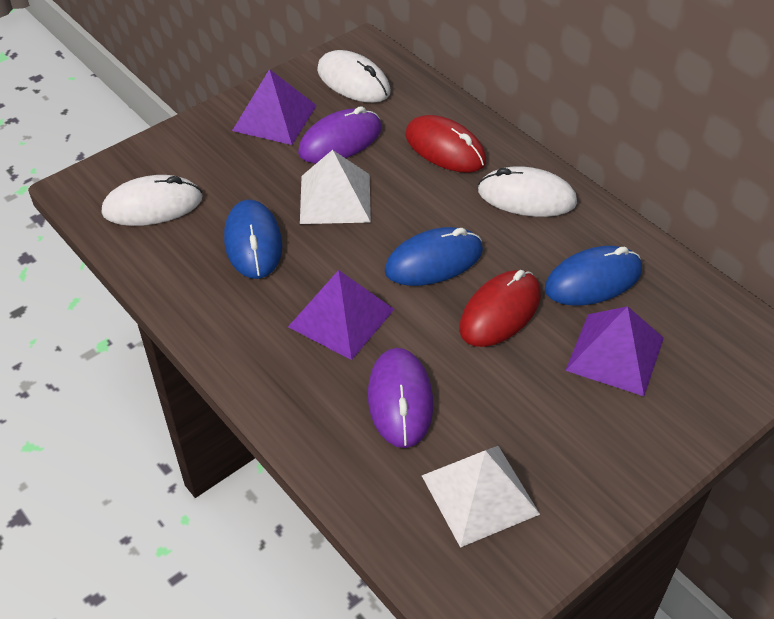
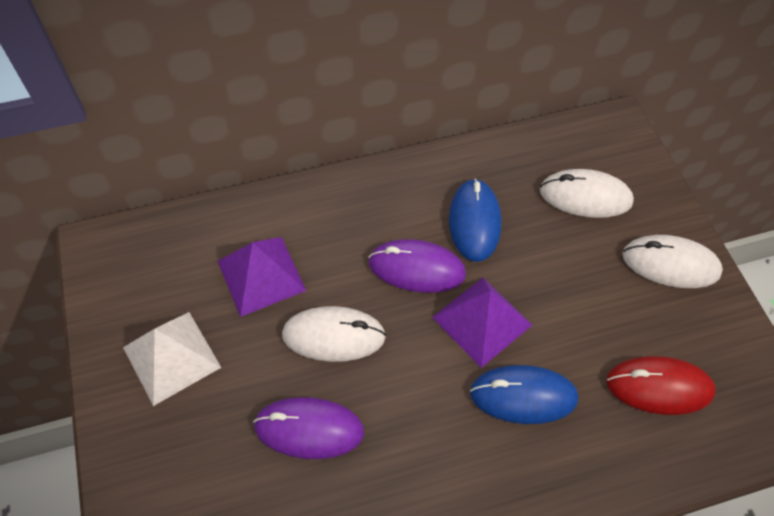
blue mouse: 3 -> 2
purple pyramid: 3 -> 2
red mouse: 2 -> 1
white pyramid: 2 -> 1

